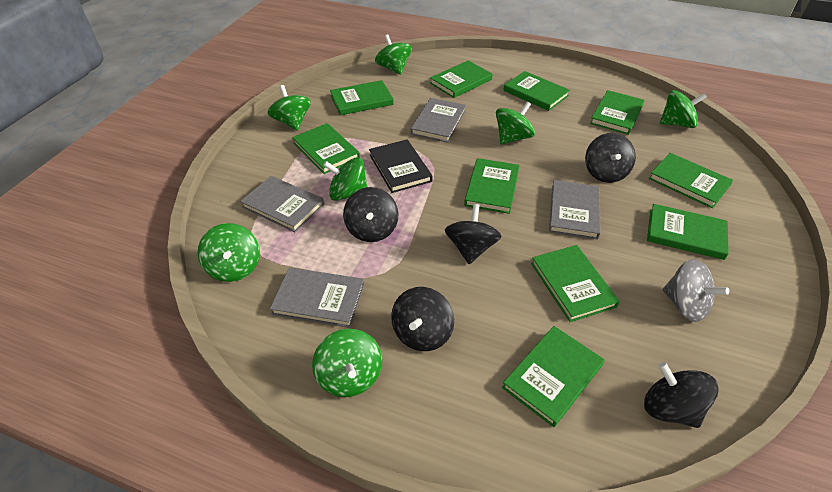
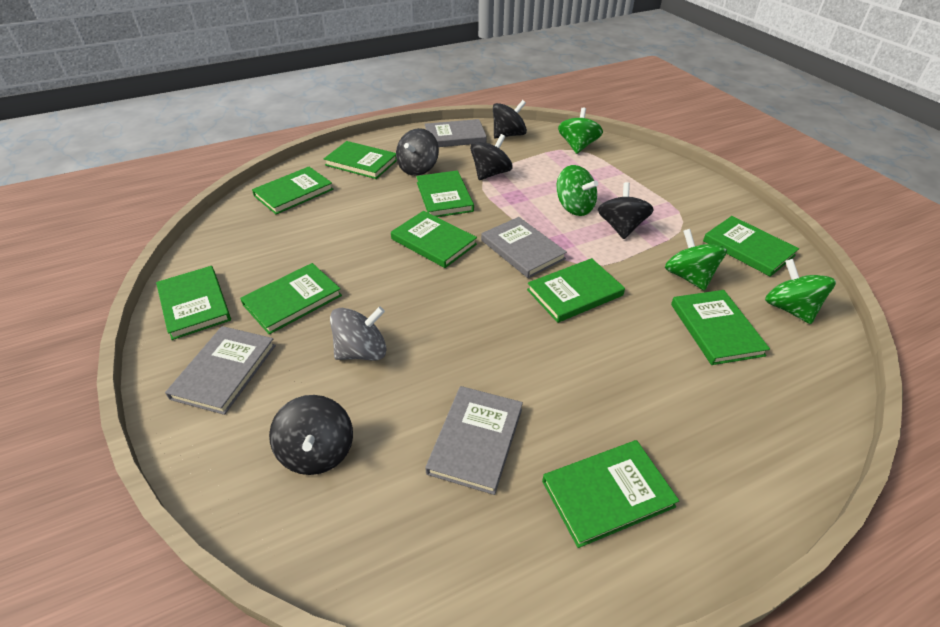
black book: 1 -> 0
green spinning top: 7 -> 4

